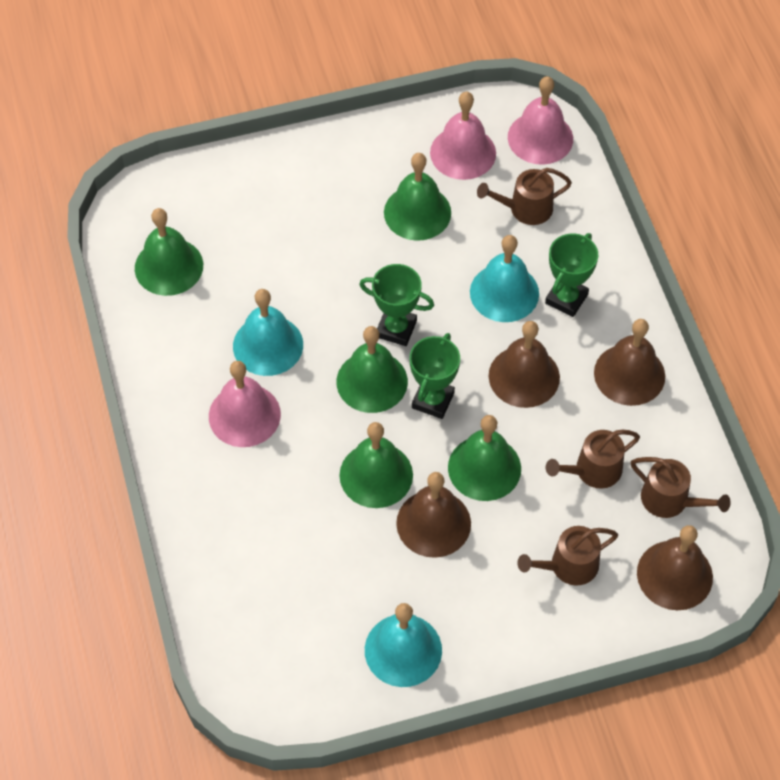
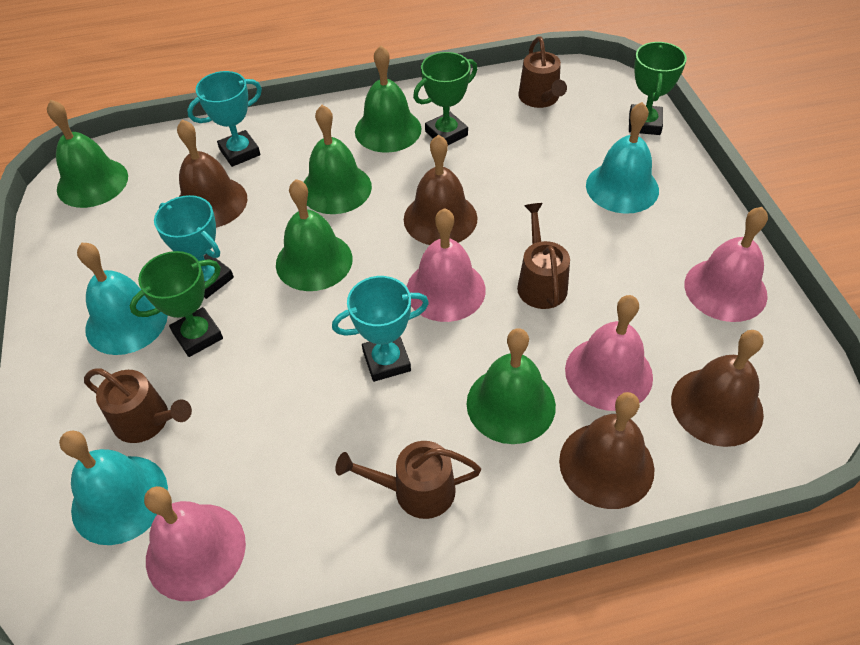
pink bell: 3 -> 4
turquoise trophy: 0 -> 3

